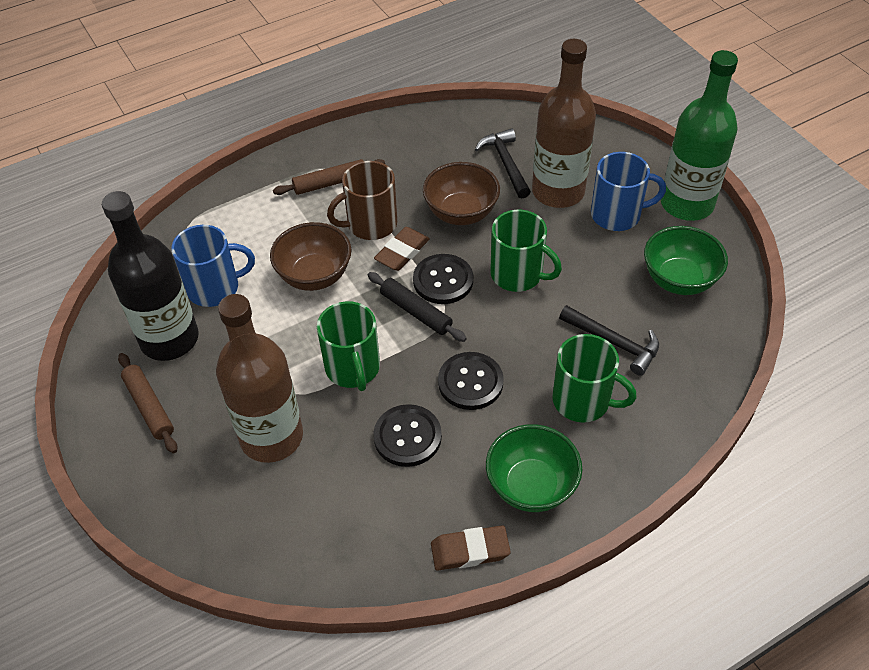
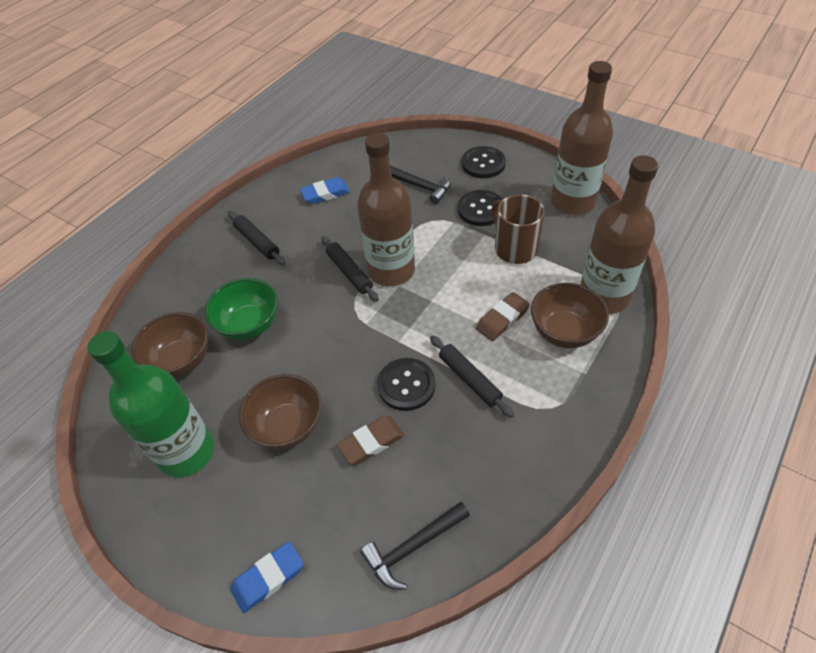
black bottle: 1 -> 0
black rolling pin: 1 -> 3
blue eraser: 0 -> 2
blue mug: 2 -> 0
brown bottle: 2 -> 3
brown bowl: 2 -> 3
brown rolling pin: 2 -> 0
green bowl: 2 -> 1
green mug: 3 -> 0

